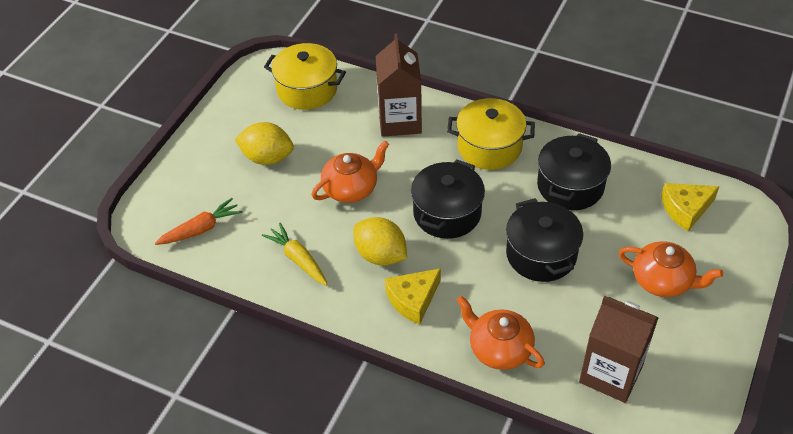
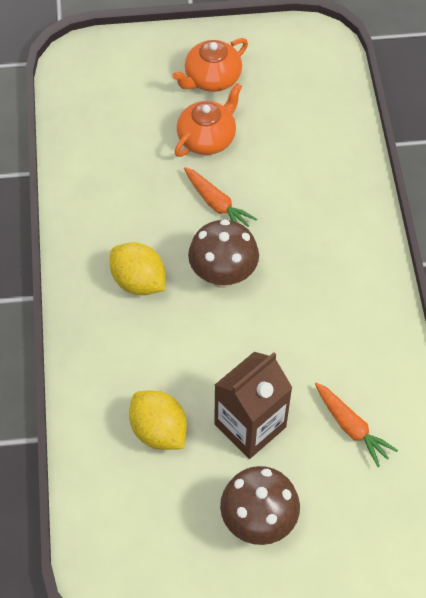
black pot: 3 -> 0
brown carton: 2 -> 1
brown mushroom: 0 -> 2
orange carrot: 1 -> 2
orange teapot: 3 -> 2
yellow carrot: 1 -> 0
yellow cheese: 2 -> 0
yellow pot: 2 -> 0

